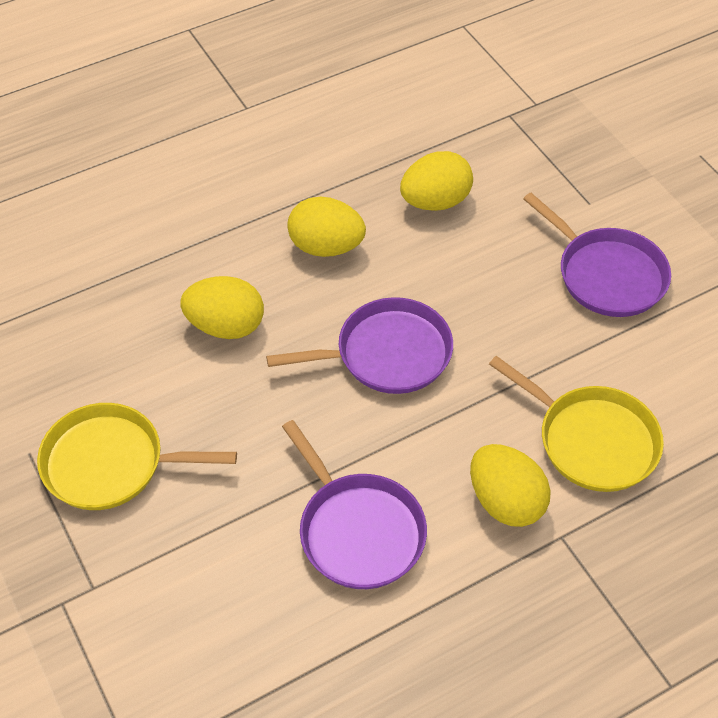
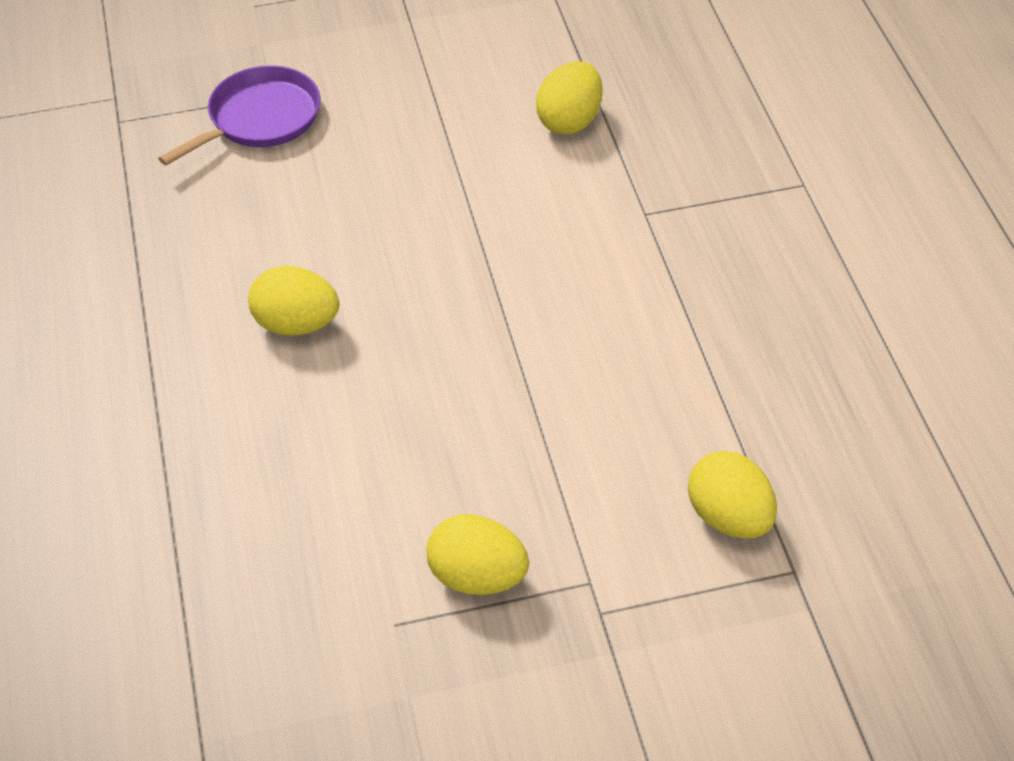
purple pan: 3 -> 1
yellow pan: 2 -> 0

